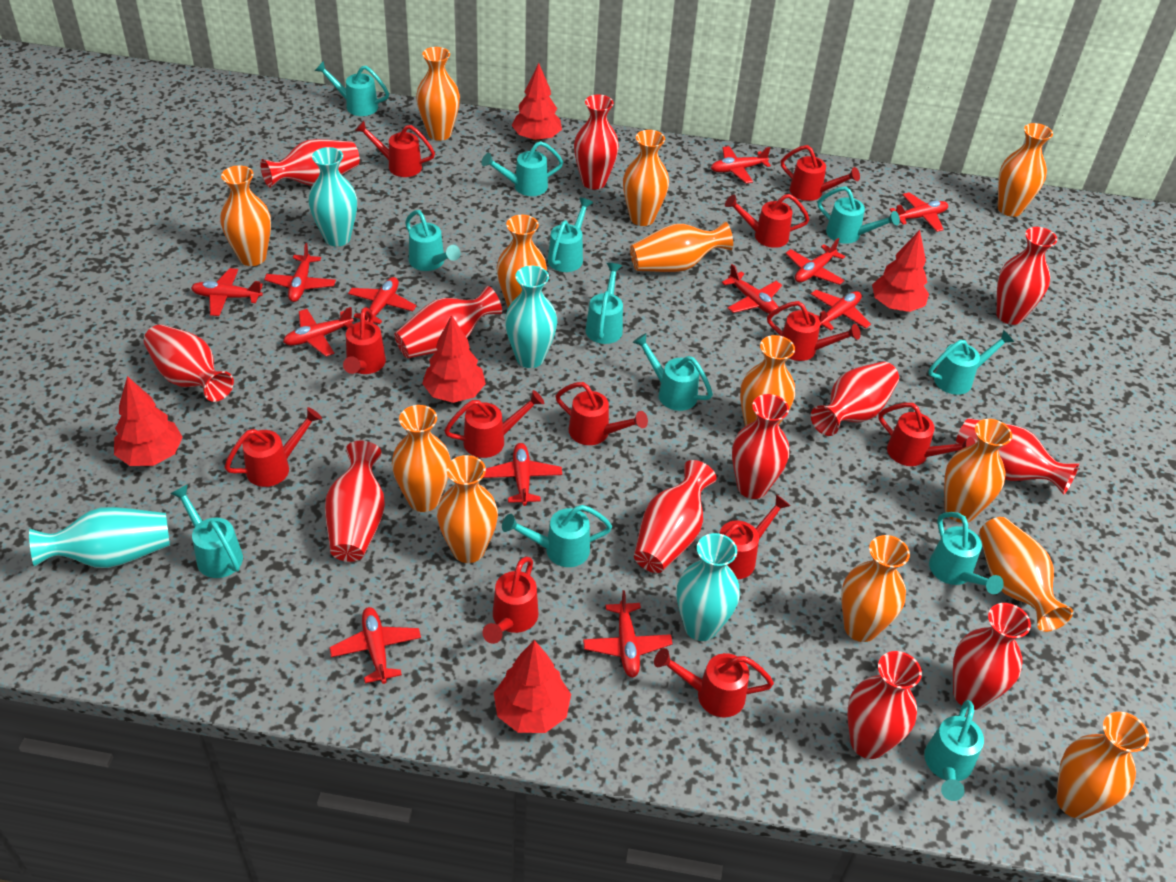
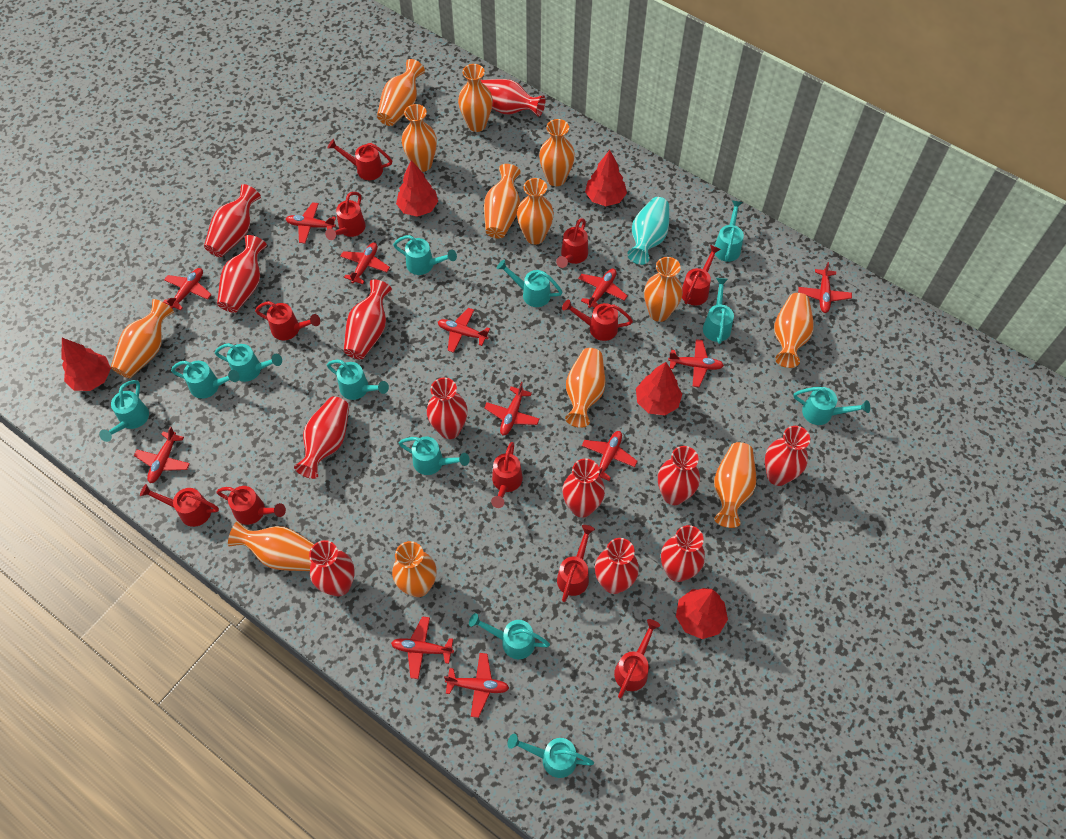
red watering can: 12 -> 11
turquoise vase: 4 -> 1

